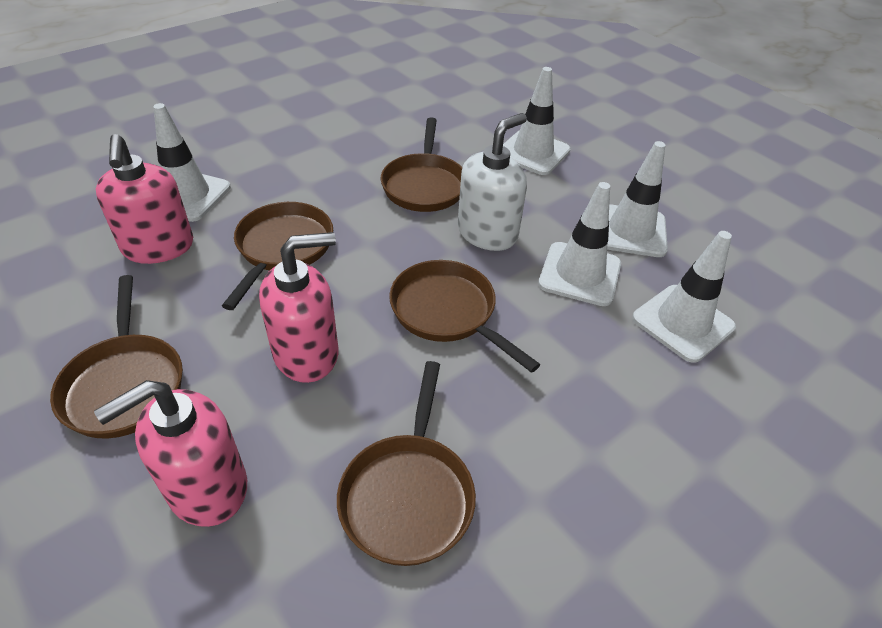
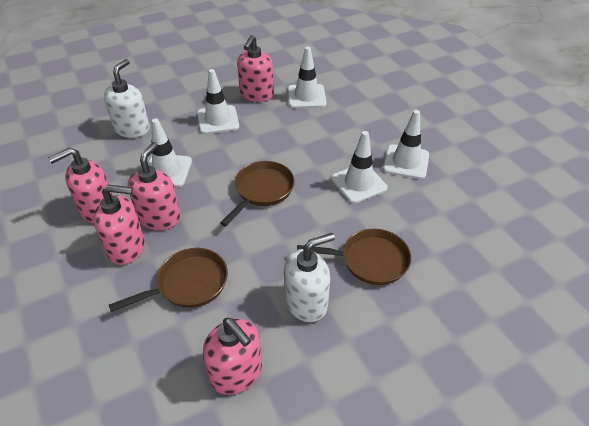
brown pan: 5 -> 3
pink soap dispenser: 3 -> 5
white soap dispenser: 1 -> 2

